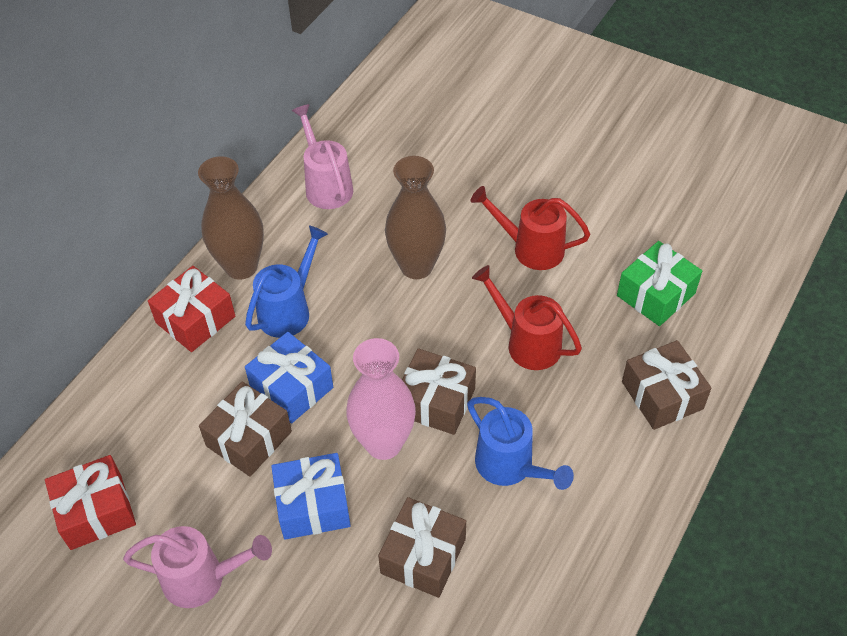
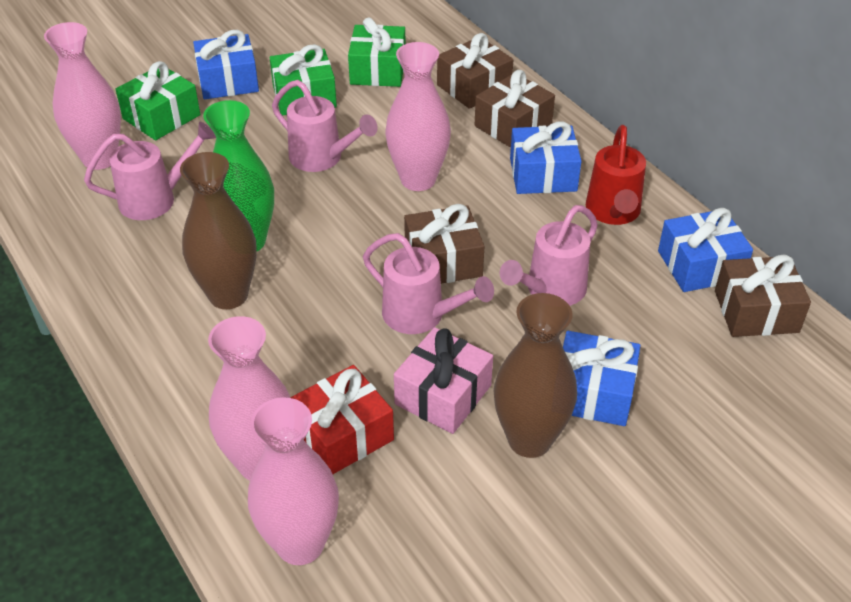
blue gift: 2 -> 4
blue watering can: 2 -> 0
green gift: 1 -> 3
green vase: 0 -> 1
pink gift: 0 -> 1
pink vase: 1 -> 4
pink watering can: 2 -> 4
red gift: 2 -> 1
red watering can: 2 -> 1

